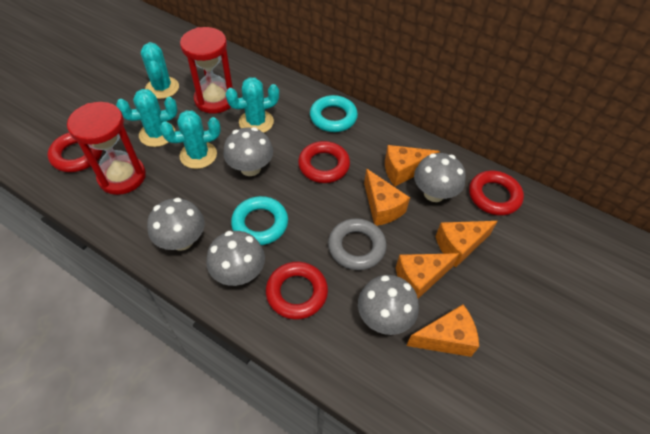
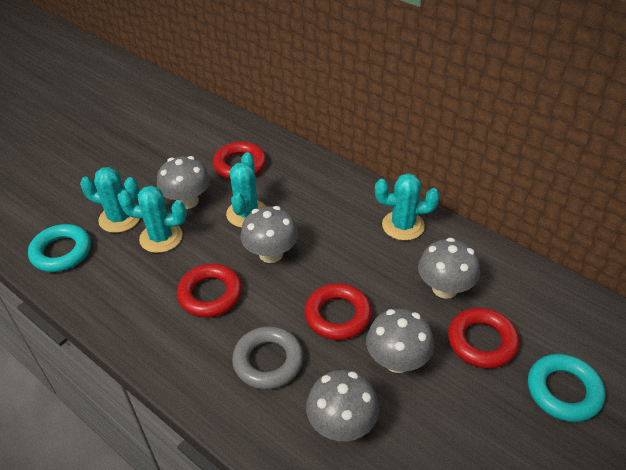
orange cheese: 5 -> 0
red hourglass: 2 -> 0

